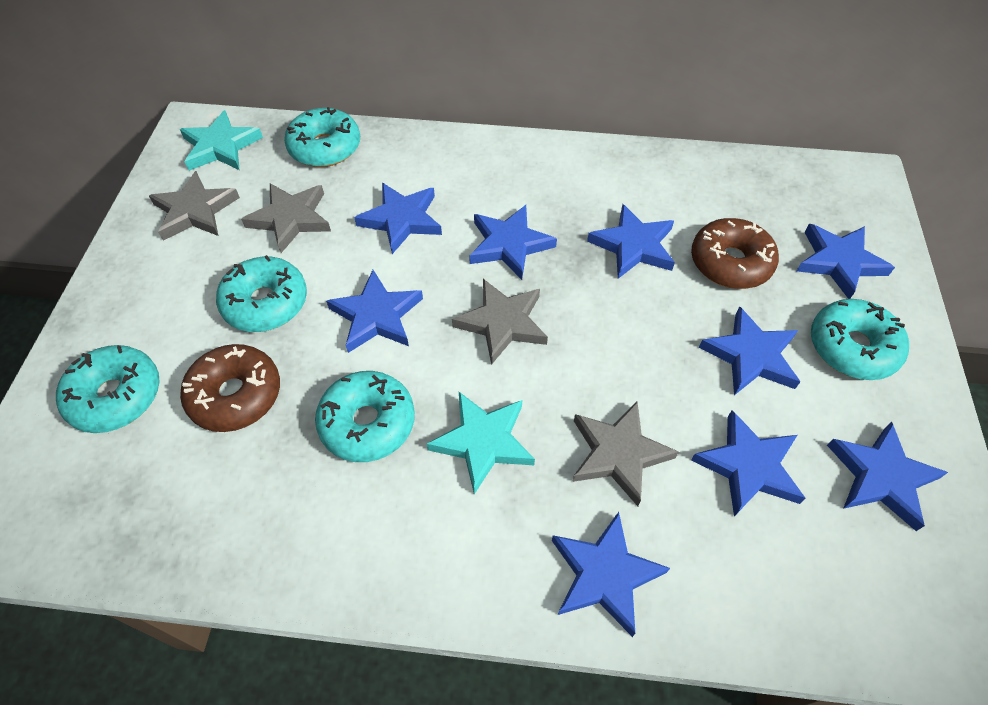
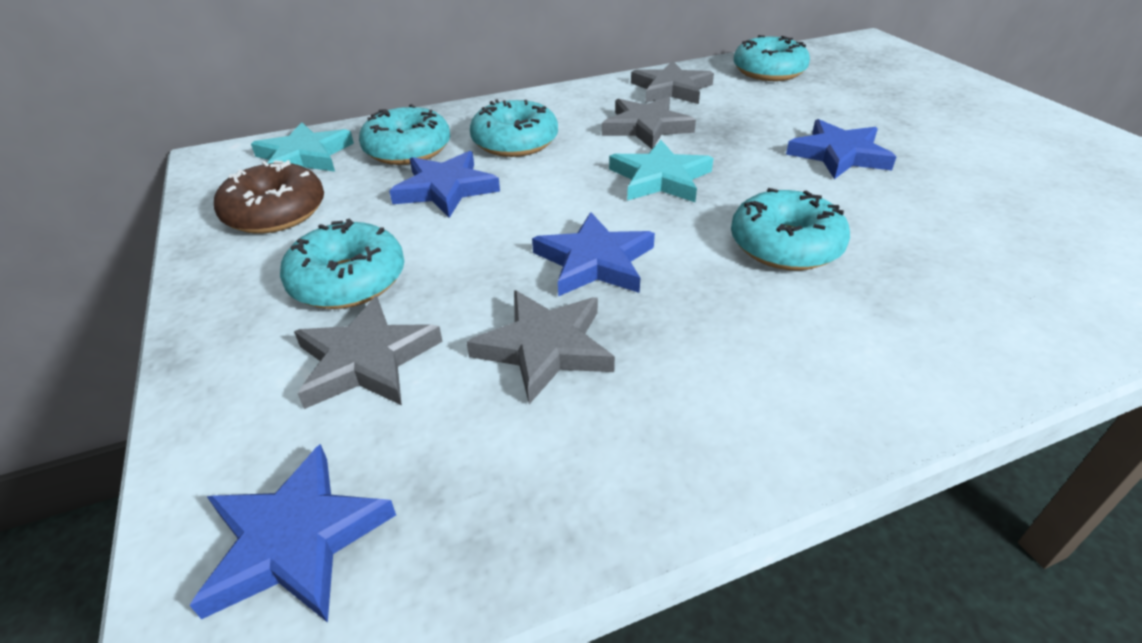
blue star: 9 -> 4
brown donut: 2 -> 1

